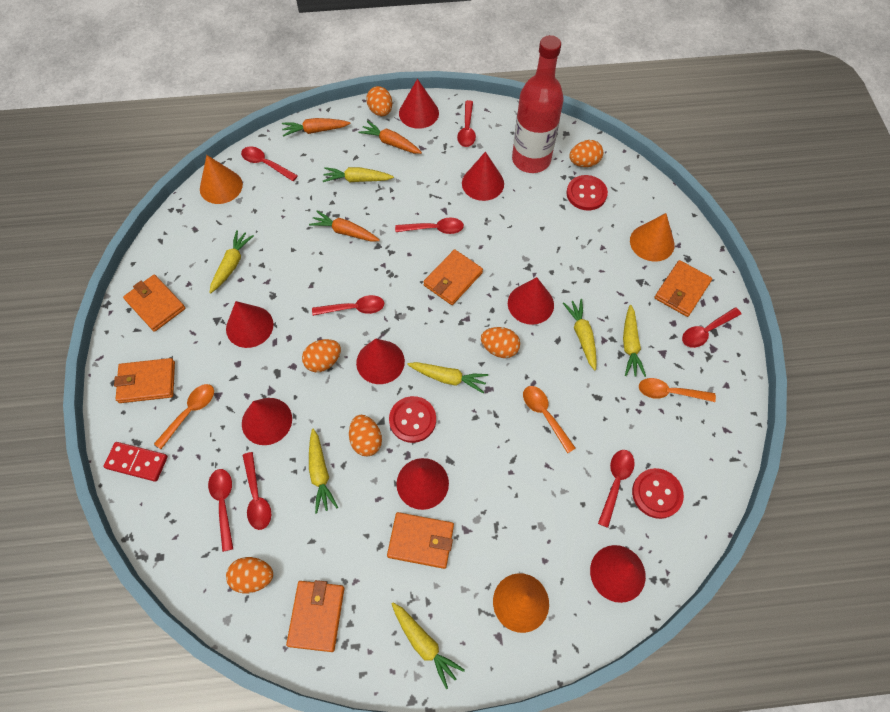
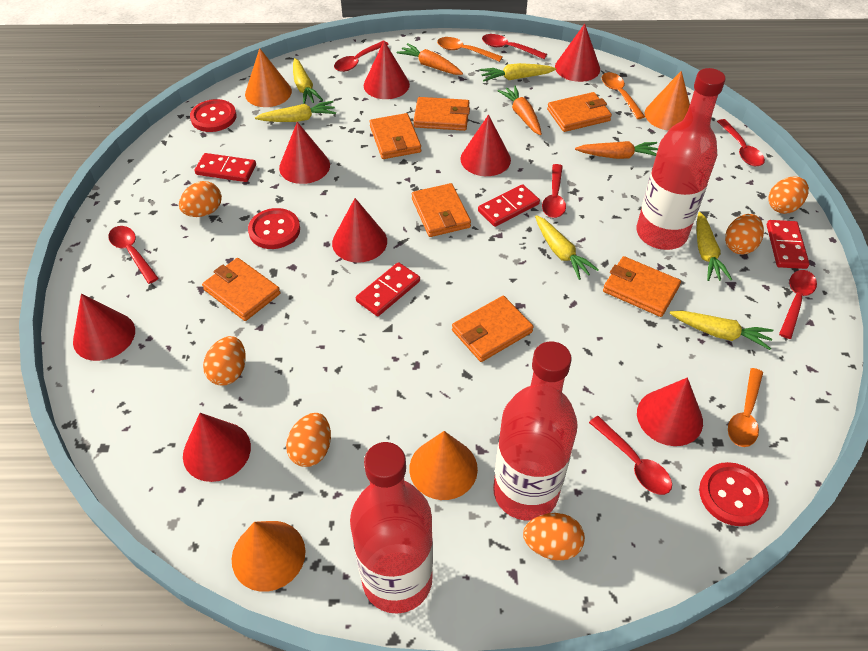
orange cone: 3 -> 4
orange wallet: 6 -> 7
red bottle: 1 -> 3
red domino: 1 -> 4
red spoon: 8 -> 7
yellow carrot: 7 -> 6

